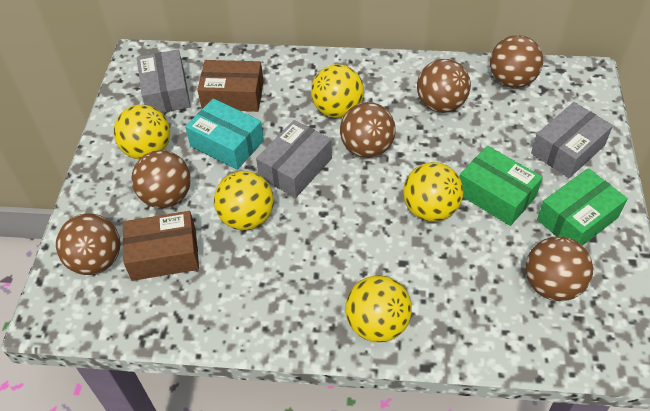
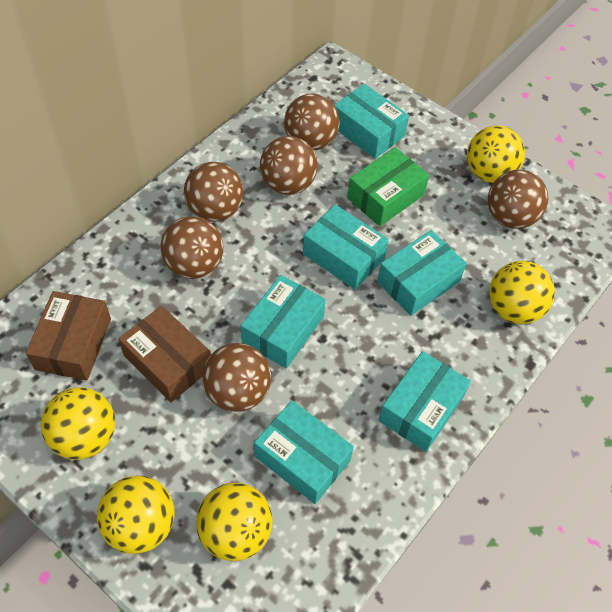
green box: 2 -> 1
grey box: 3 -> 0
turquoise box: 1 -> 6

